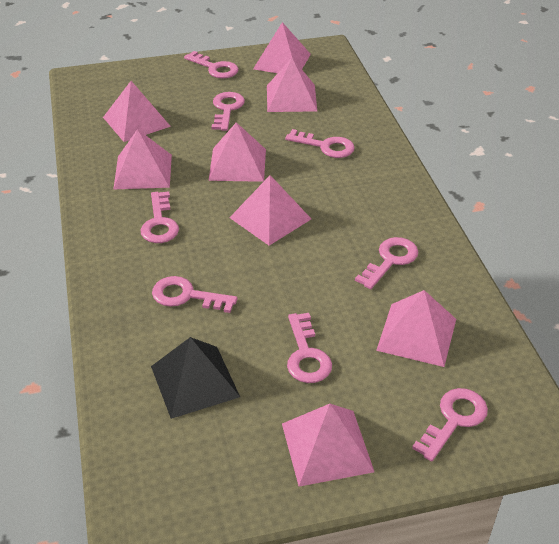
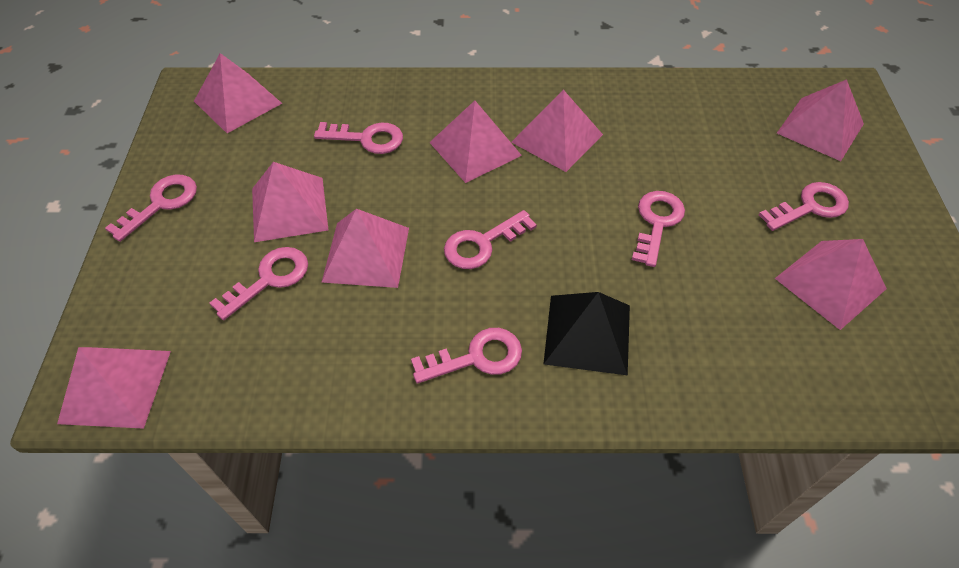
pink key: 8 -> 7

